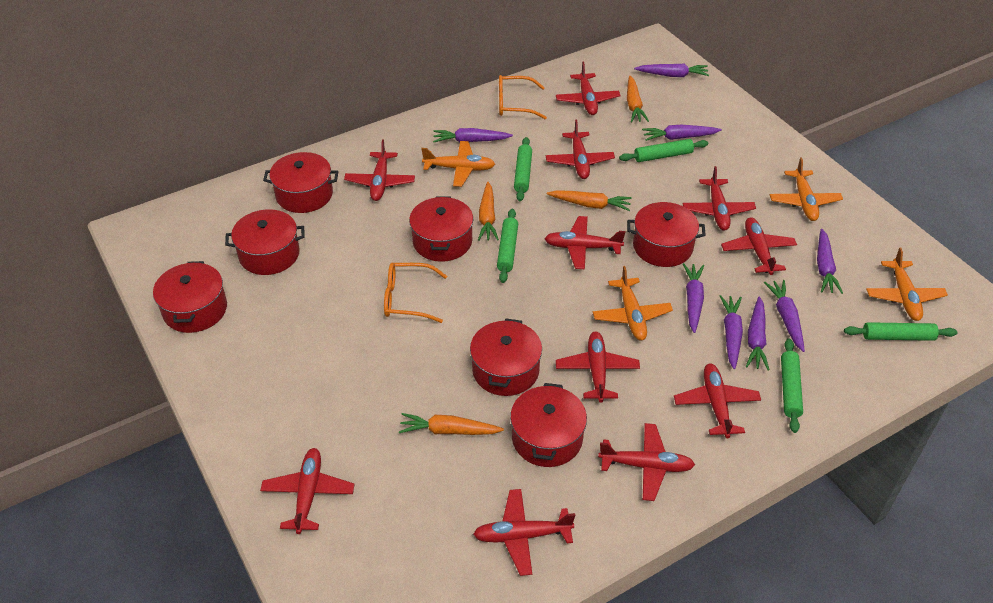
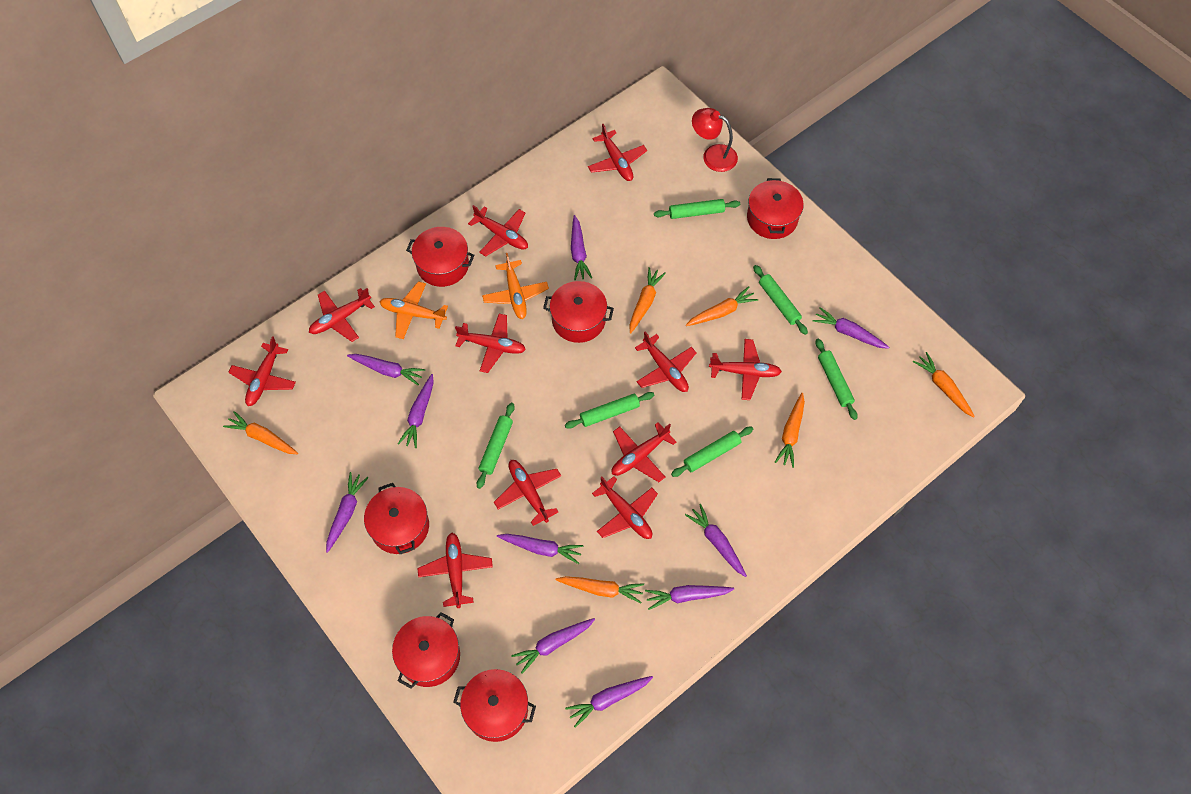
green rolling pin: 5 -> 6
orange carrot: 4 -> 6
orange glasses: 2 -> 0
orange plane: 4 -> 2
purple carrot: 8 -> 10
red lamp: 0 -> 1
red pot: 7 -> 6

